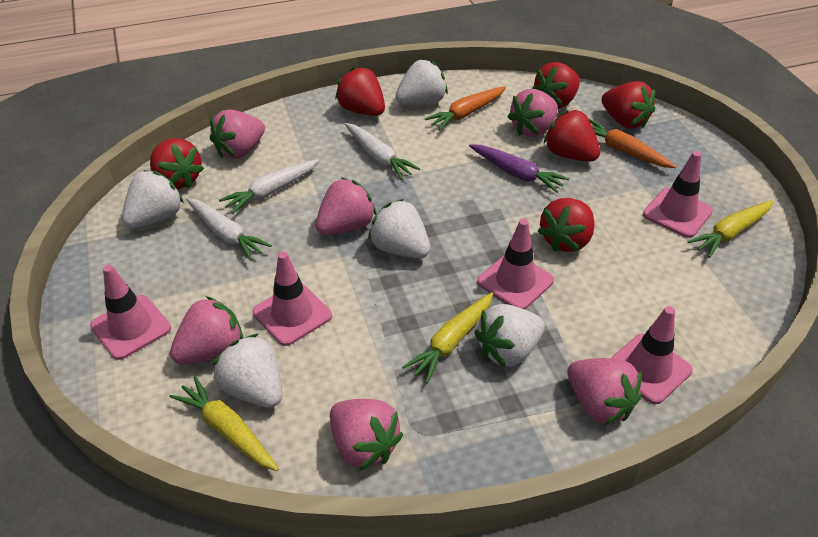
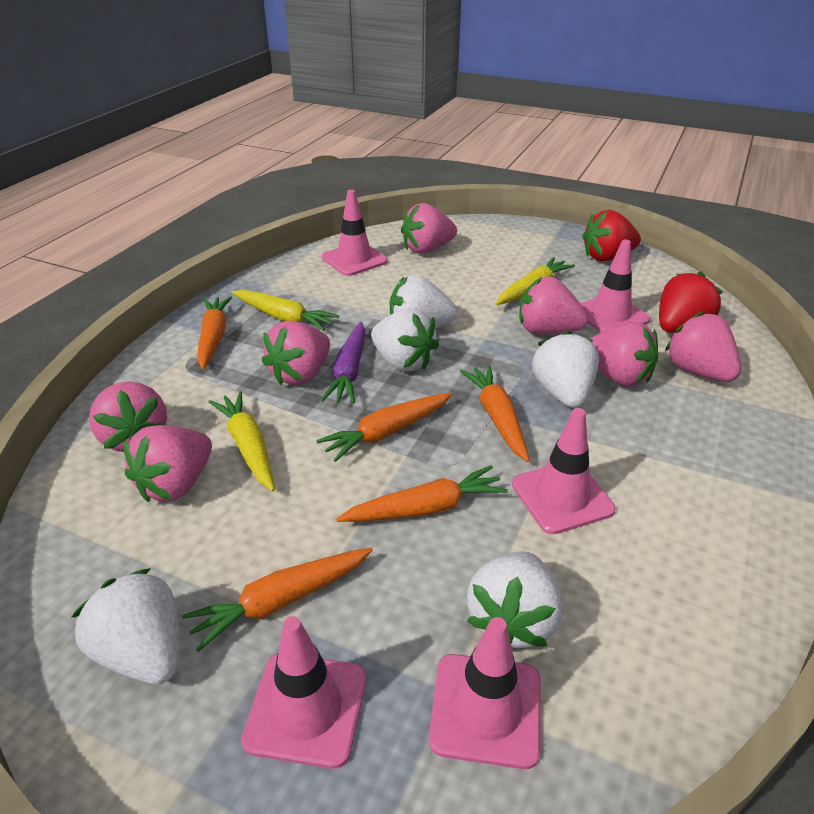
orange carrot: 2 -> 5
pink strawberry: 6 -> 7
red strawberry: 6 -> 2
white carrot: 3 -> 0

